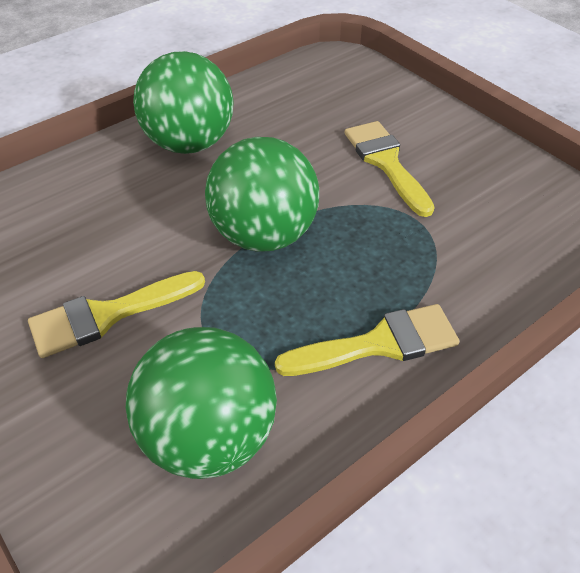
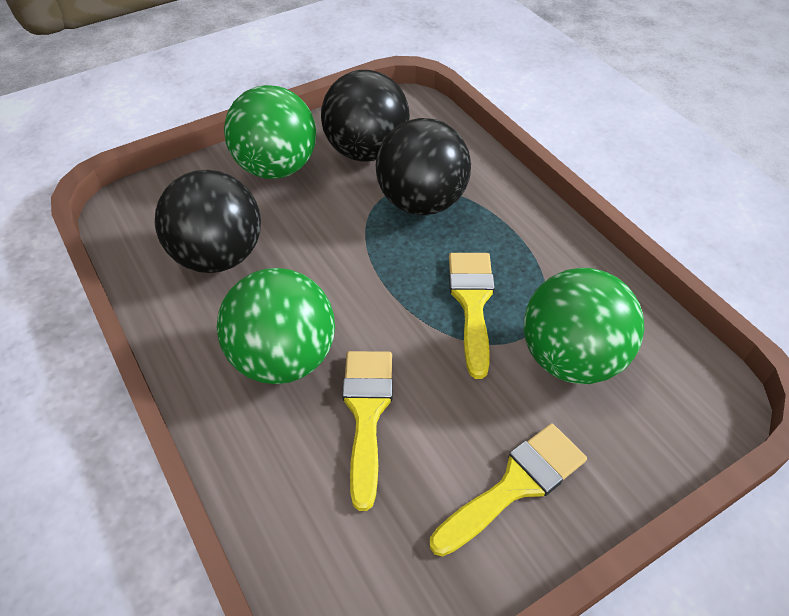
black ball: 0 -> 3

